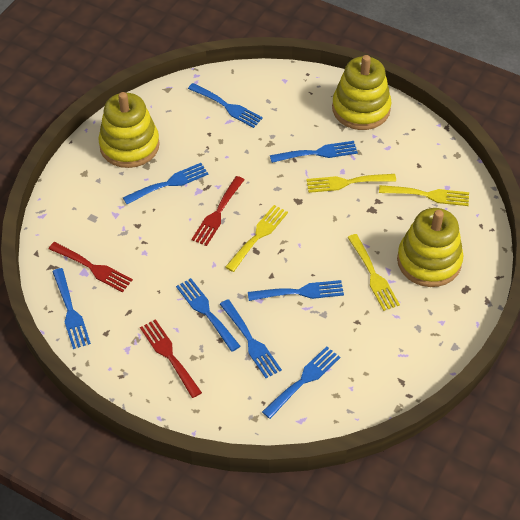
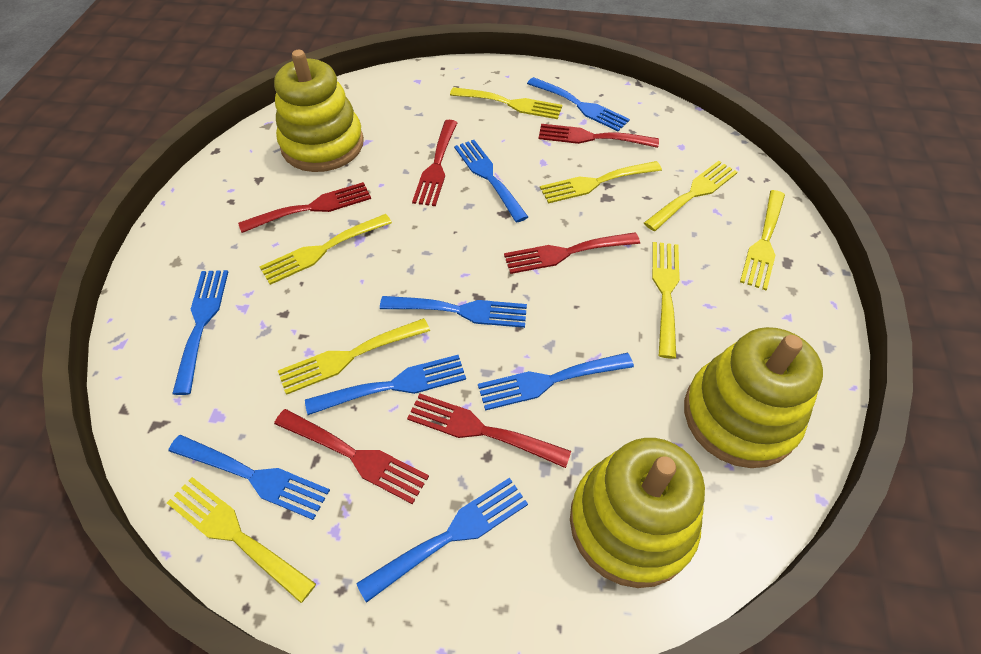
red fork: 3 -> 6
yellow fork: 4 -> 8

